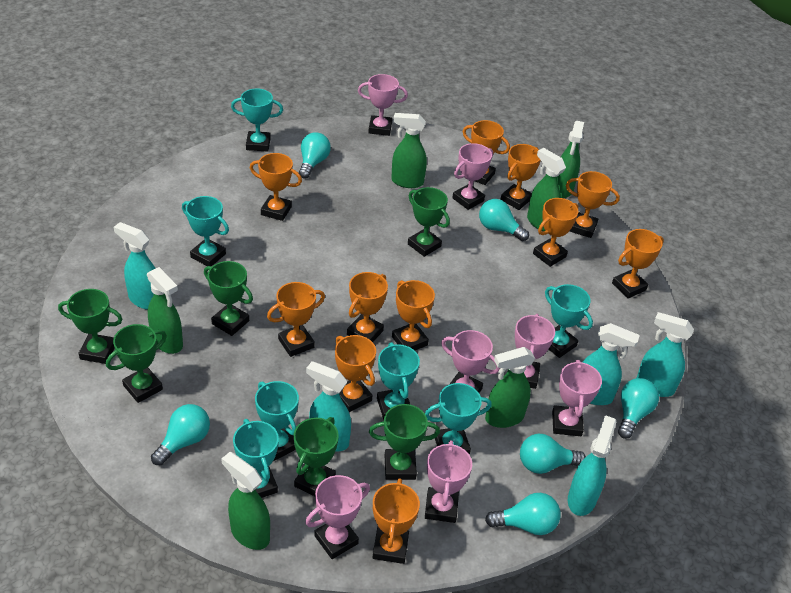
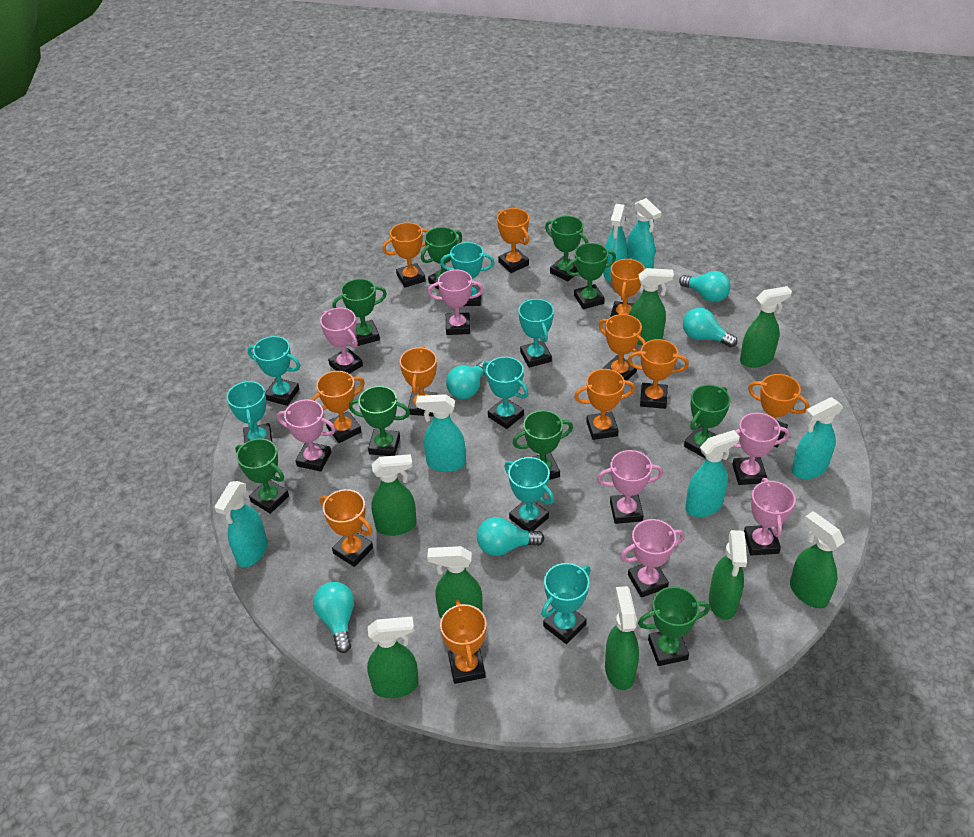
green spray bottle: 6 -> 8
green trophy: 6 -> 9
turquoise light bulb: 6 -> 5
turquoise spray bottle: 5 -> 6

